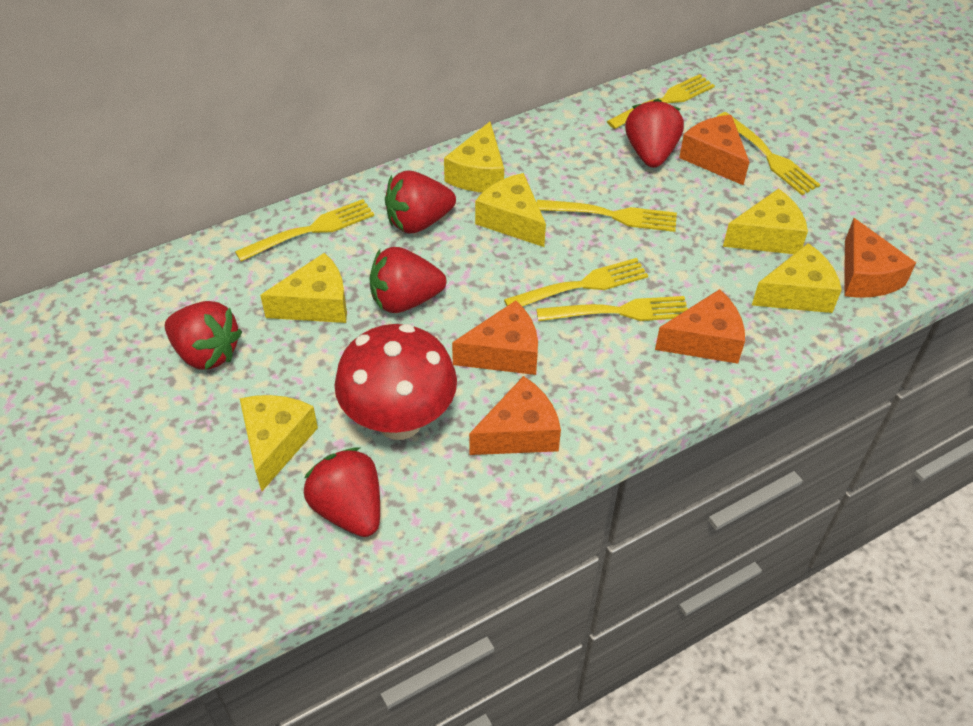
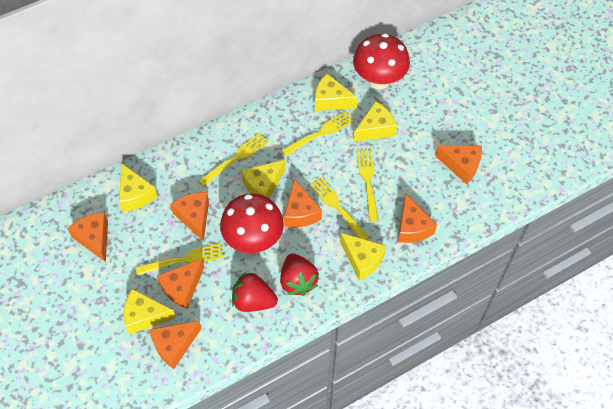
orange cheese: 5 -> 7
red mushroom: 1 -> 2
red strawberry: 5 -> 2
yellow fork: 6 -> 5

